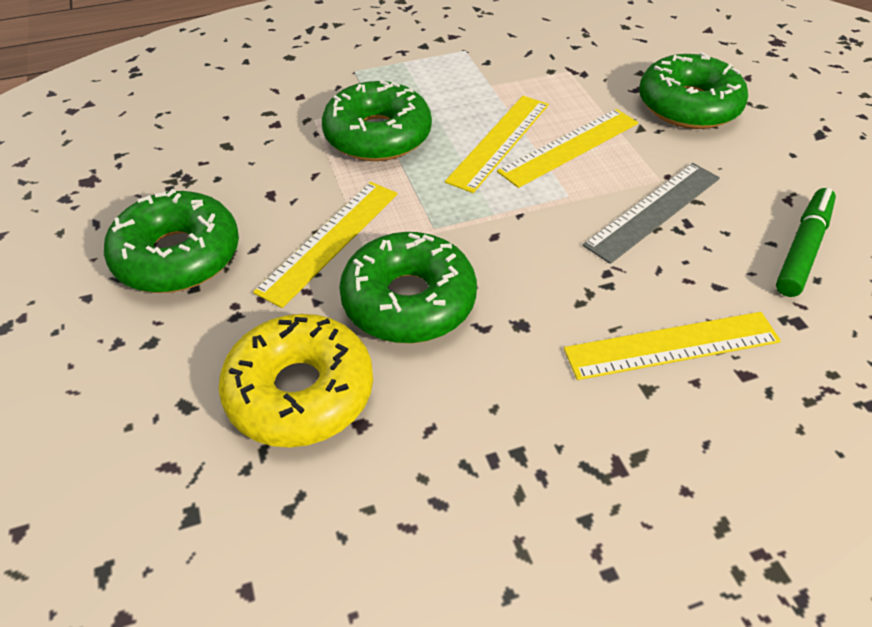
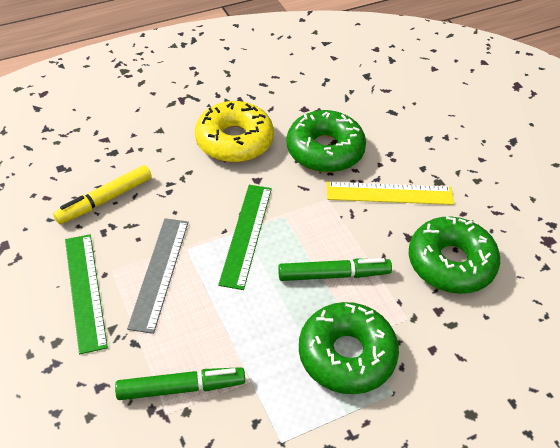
green donut: 4 -> 3
green marker: 1 -> 2
green ruler: 0 -> 2
yellow marker: 0 -> 1
yellow ruler: 4 -> 1

